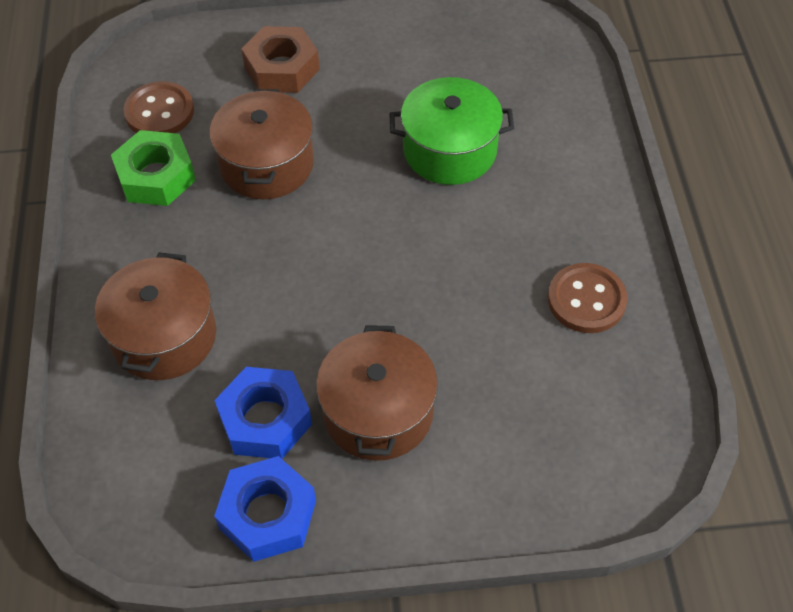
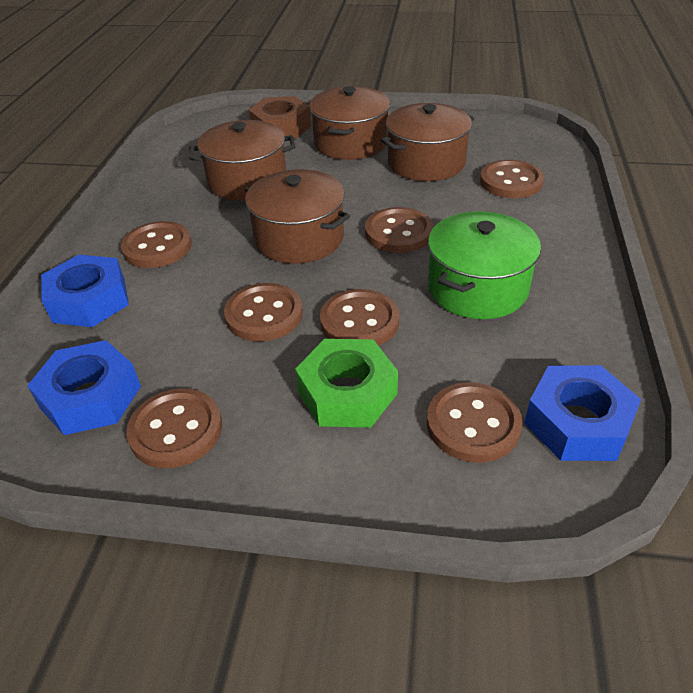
blue nut: 2 -> 3
brown button: 2 -> 7
brown pot: 3 -> 4

